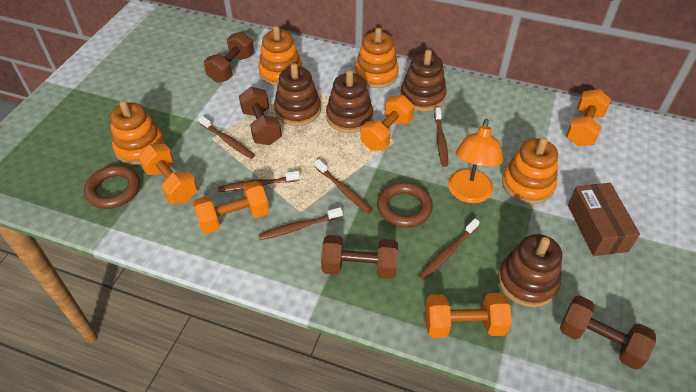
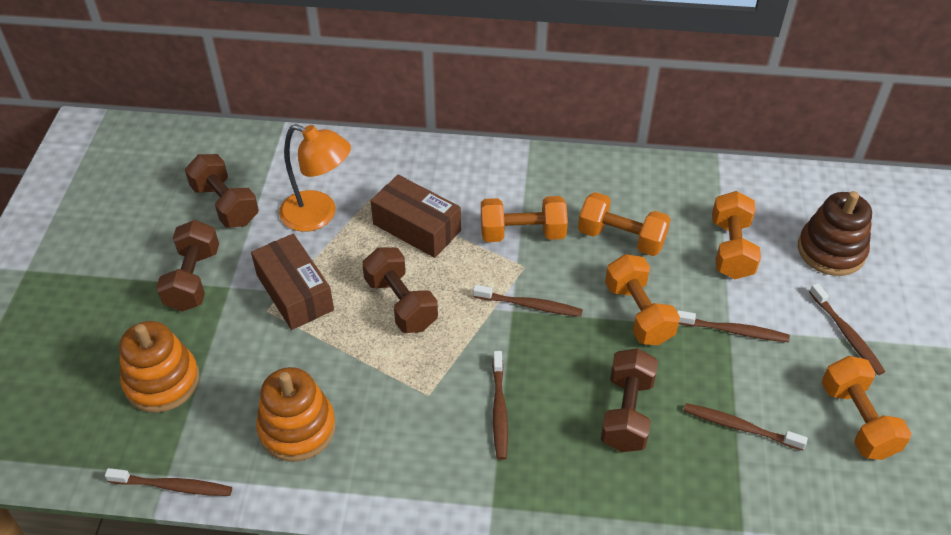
brown box: 1 -> 2
brown ring: 2 -> 0
brown stacking toy: 4 -> 1
orange stacking toy: 4 -> 2

